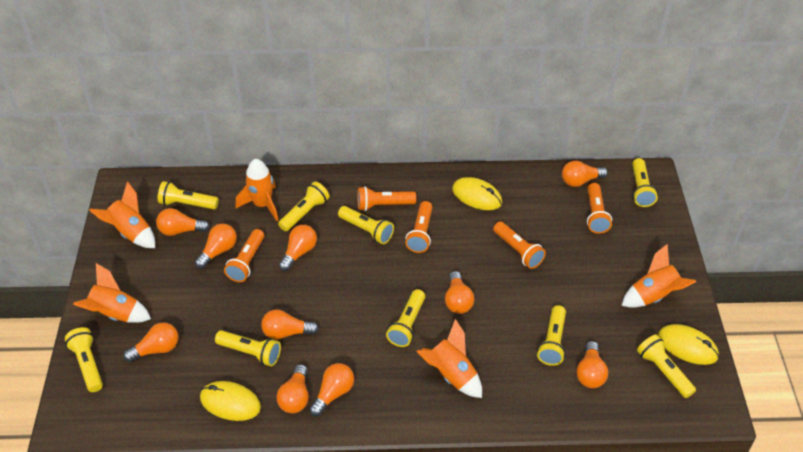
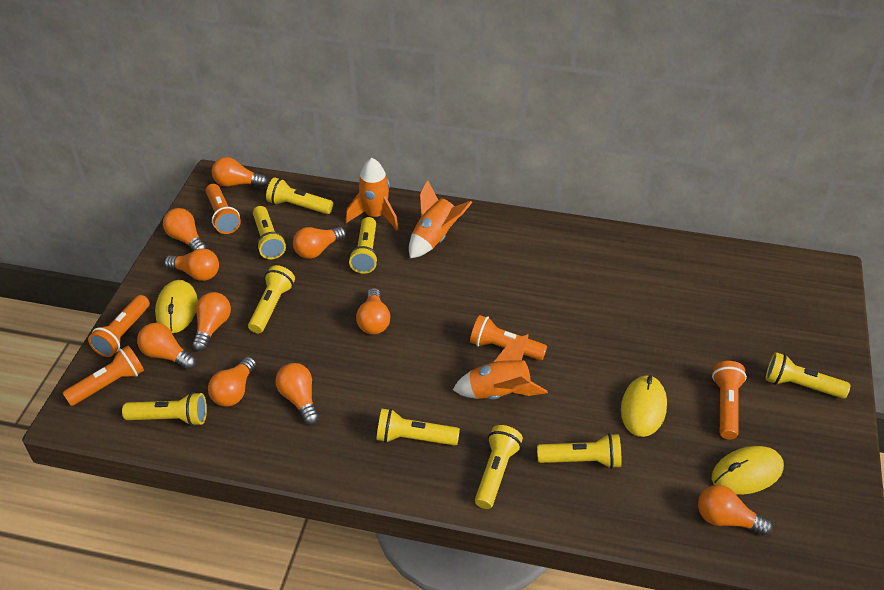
orange rocket: 5 -> 3

